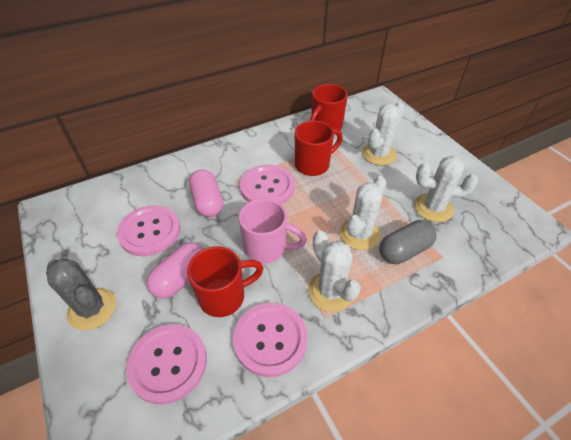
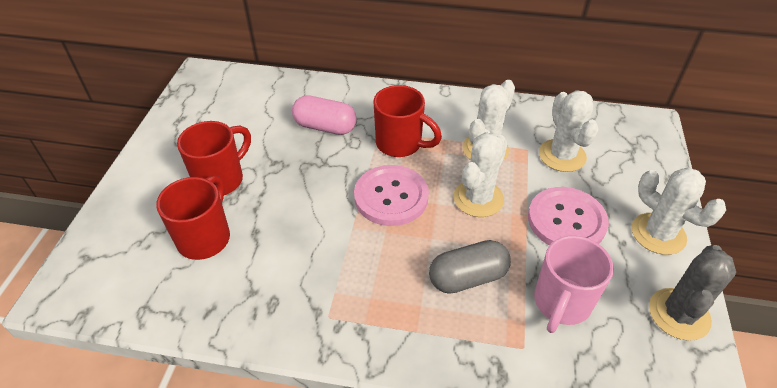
pink button: 4 -> 2
pink capsule: 2 -> 1

